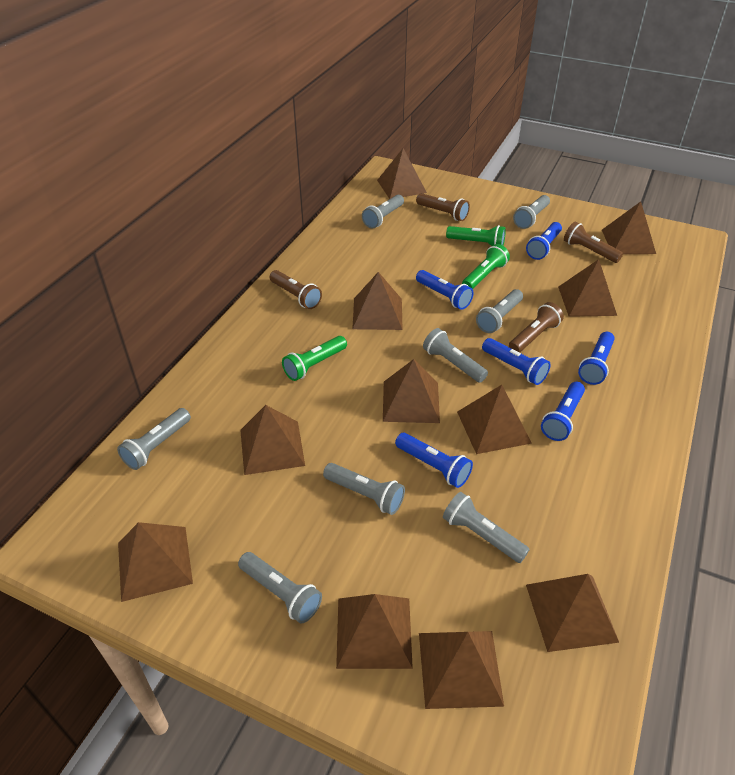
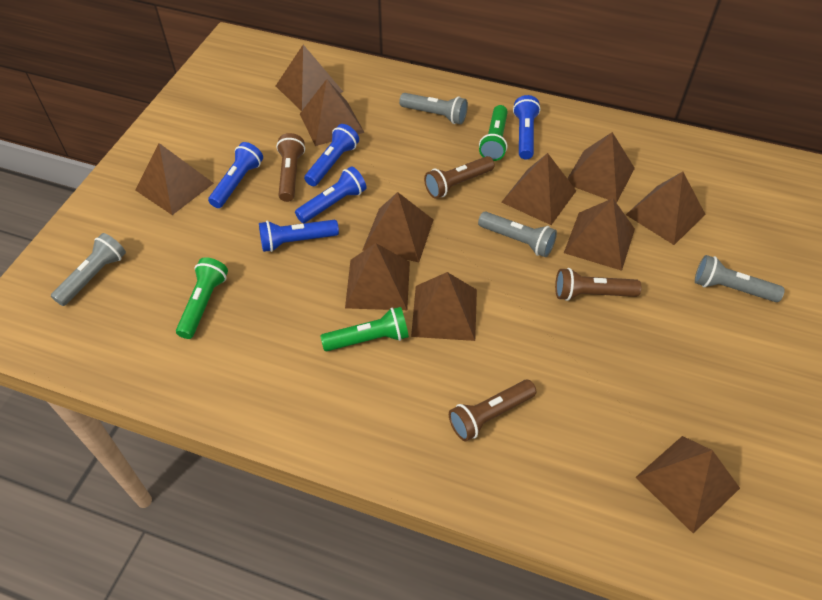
blue flashlight: 6 -> 5
grey flashlight: 8 -> 4

